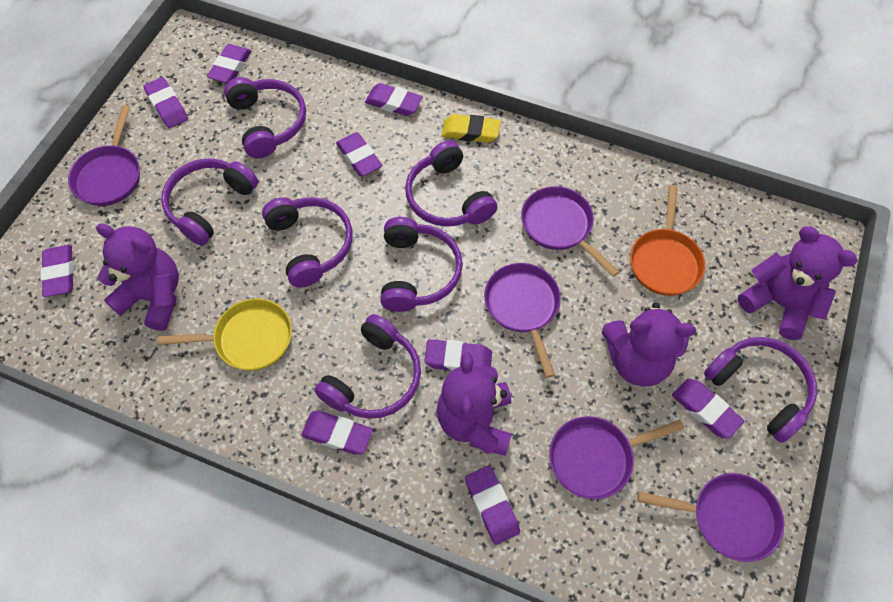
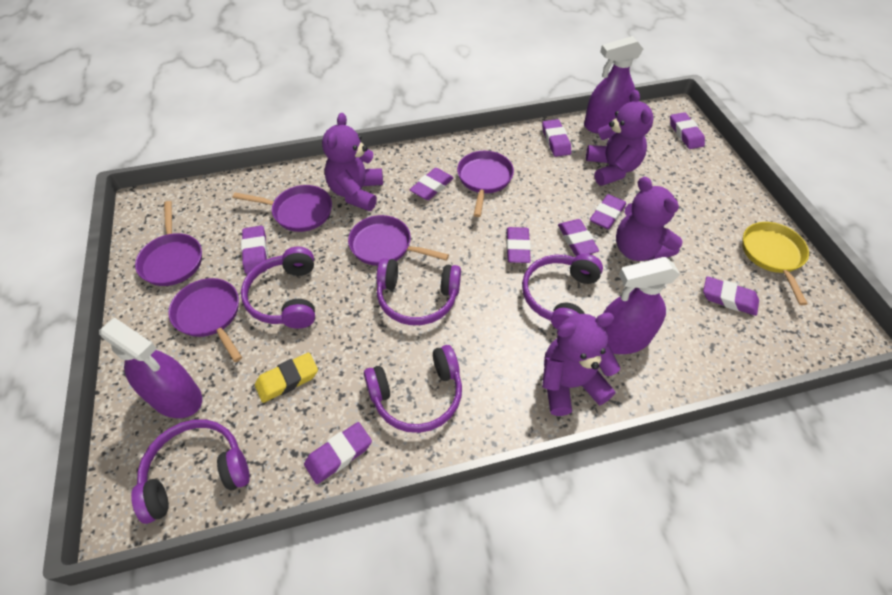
orange pan: 1 -> 0
purple headphones: 7 -> 5
purple spray bottle: 0 -> 3

